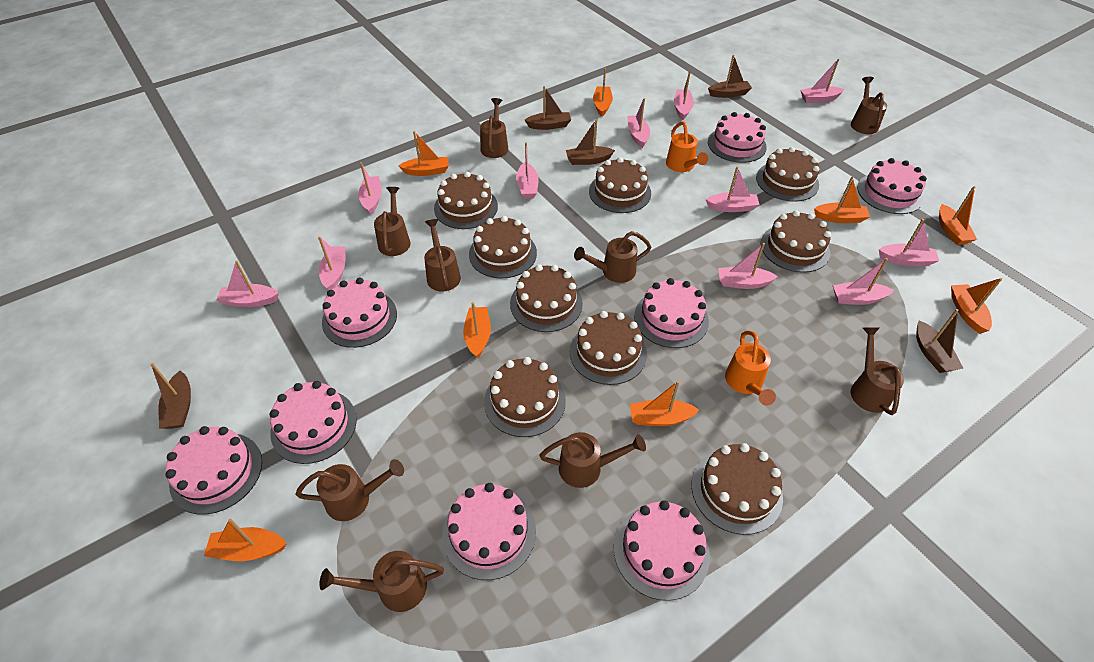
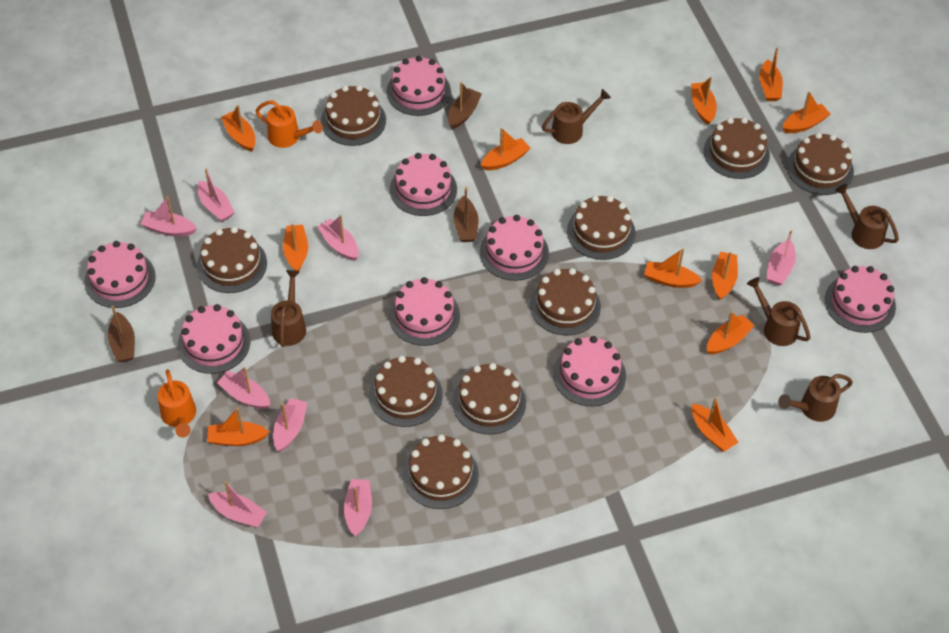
brown boat: 5 -> 3
brown watering can: 9 -> 5
orange boat: 8 -> 11
pink boat: 11 -> 8

